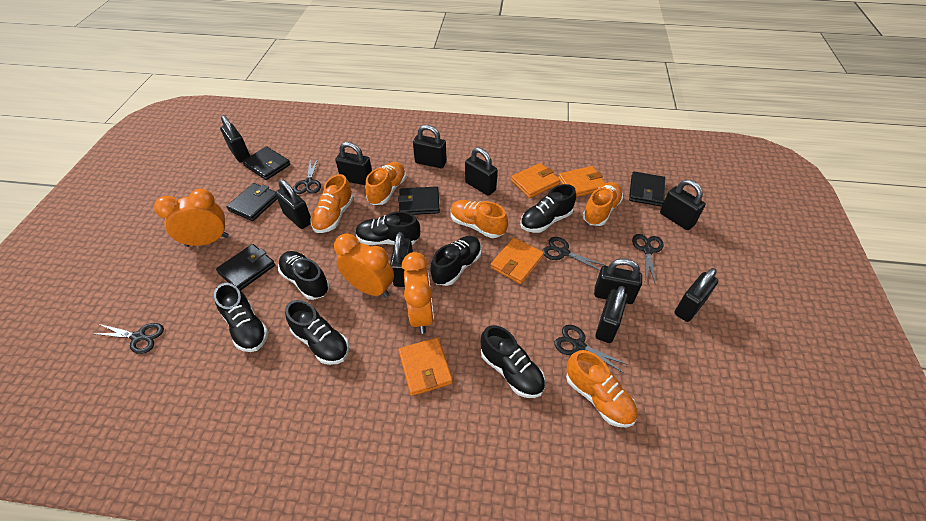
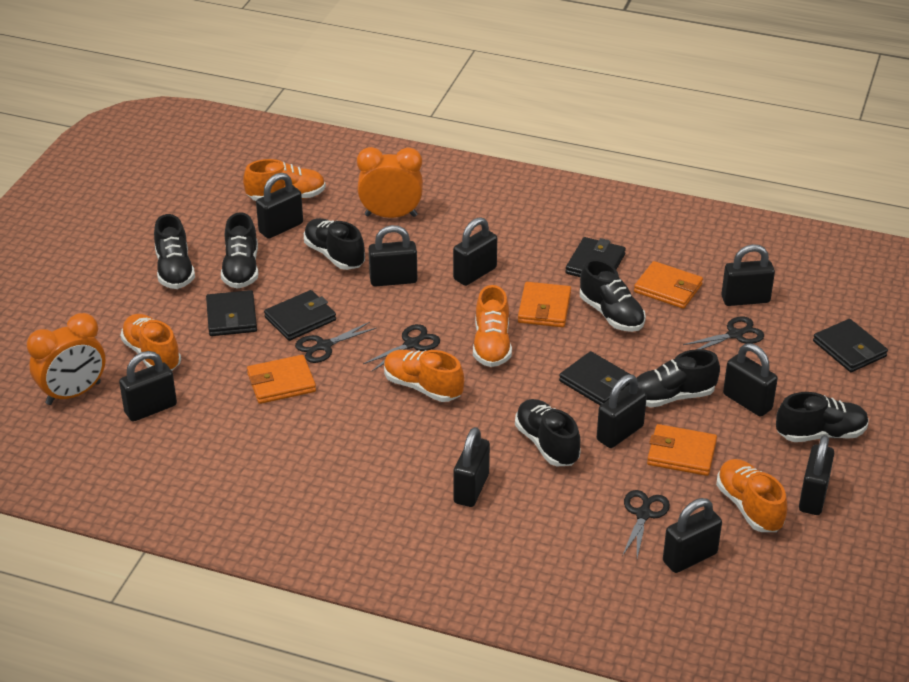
black scissors: 5 -> 4
orange clock: 3 -> 2

